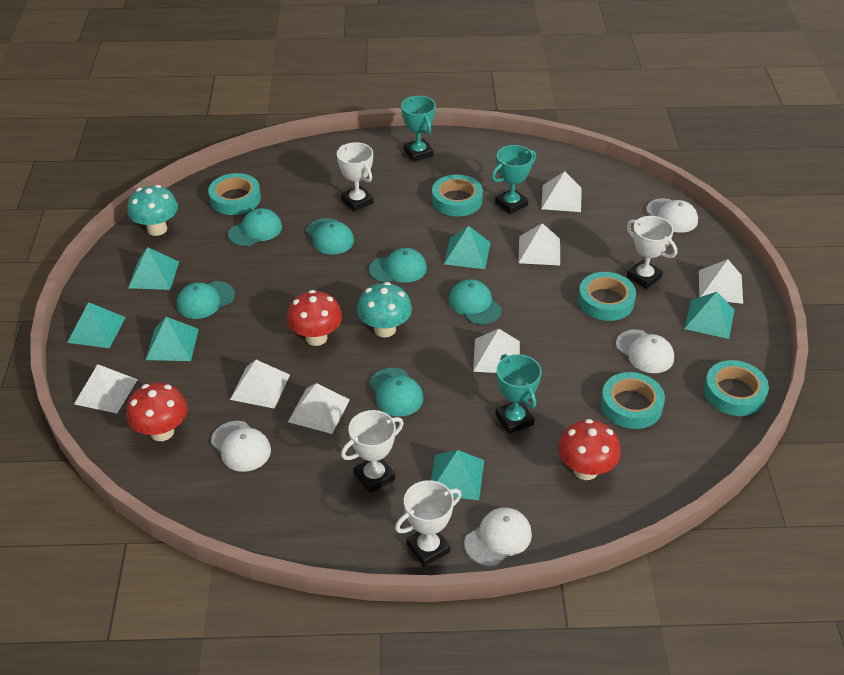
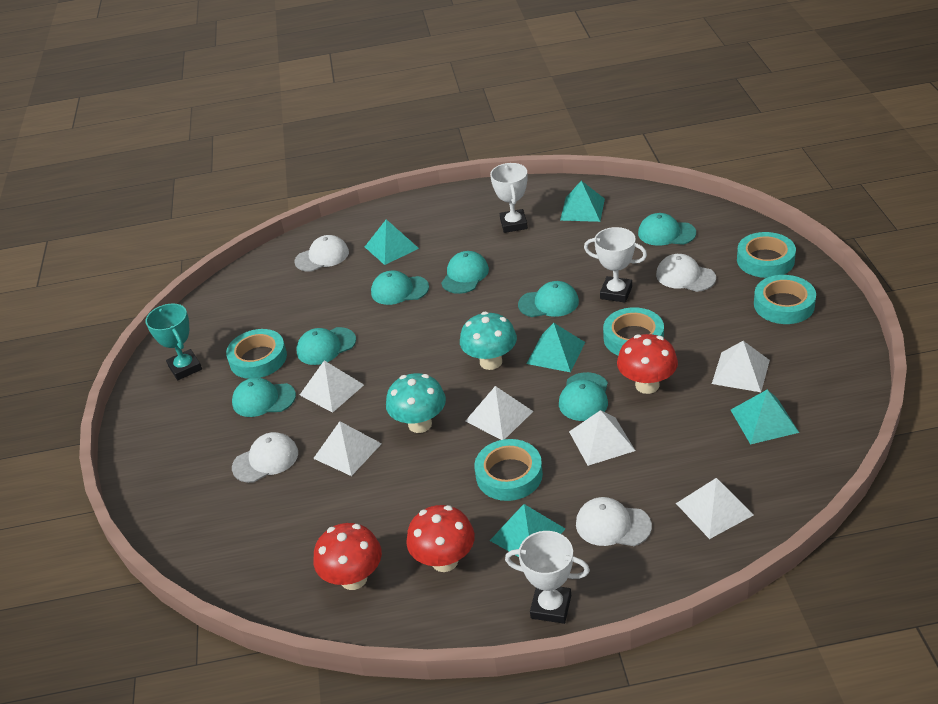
turquoise cap: 6 -> 7
turquoise pyramid: 6 -> 5
turquoise trophy: 3 -> 1
white pyramid: 7 -> 6
white trophy: 4 -> 3

